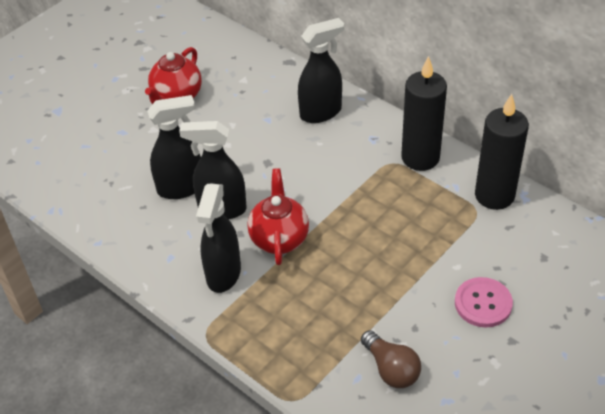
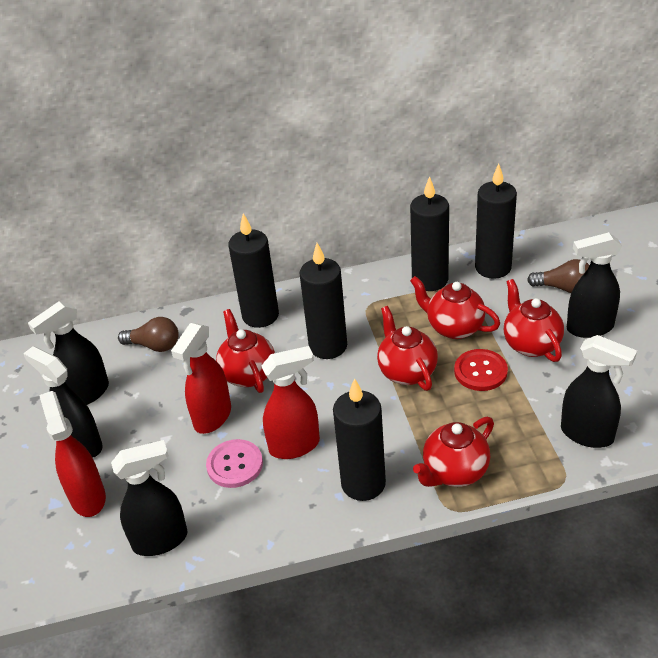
black candle: 2 -> 5
black spray bottle: 4 -> 5
brown light bulb: 1 -> 2
red button: 0 -> 1
red spray bottle: 0 -> 3
red teapot: 2 -> 5

